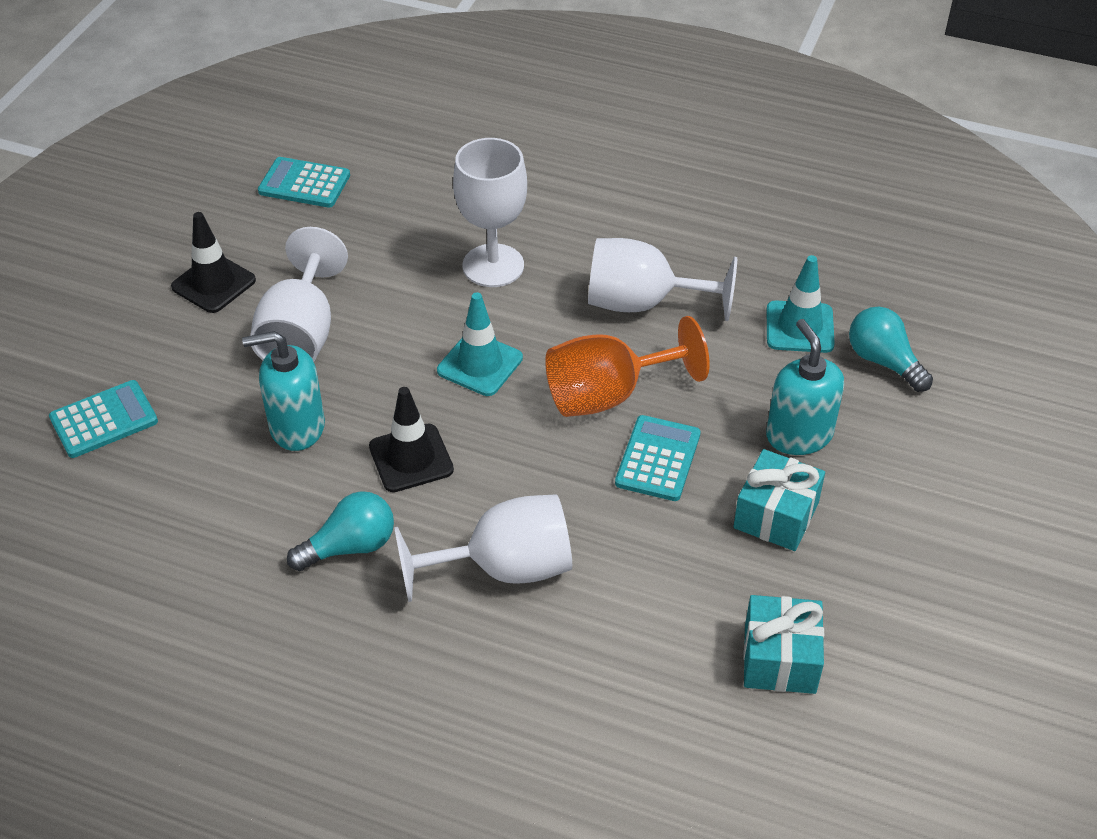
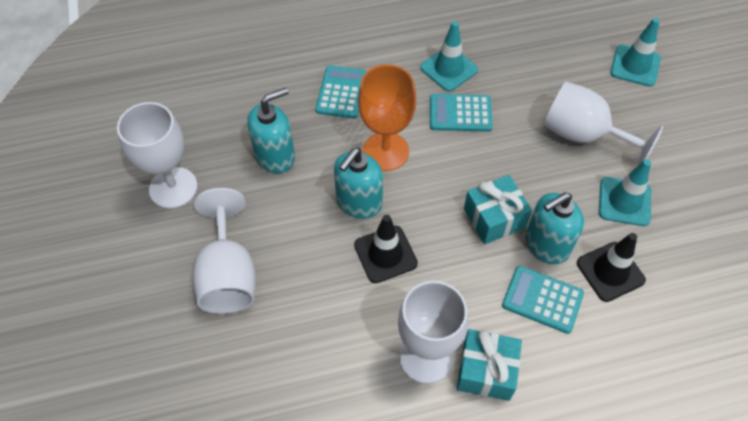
turquoise light bulb: 2 -> 0
turquoise soap dispenser: 2 -> 3
turquoise traffic cone: 2 -> 3

